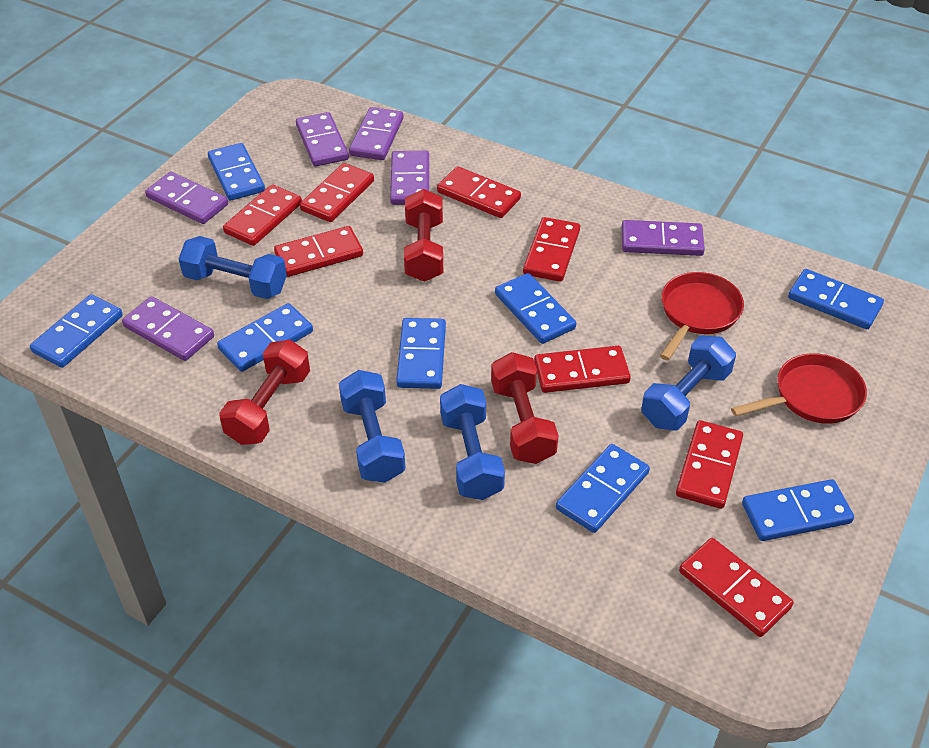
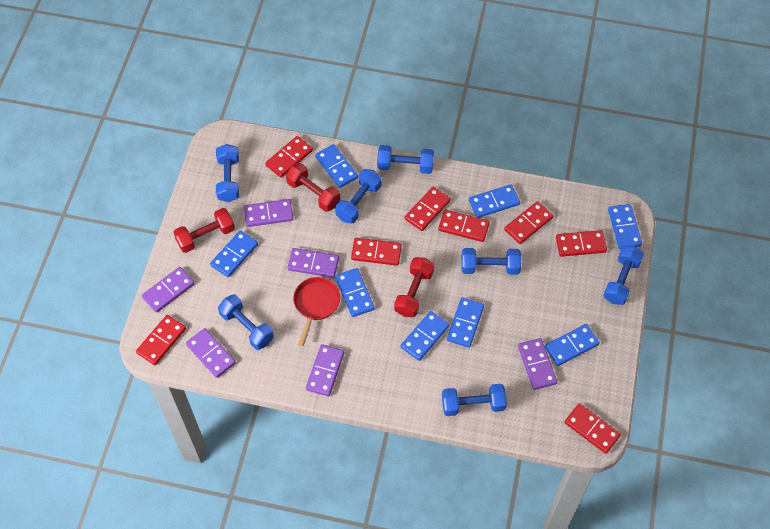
blue dumbbell: 4 -> 7
red pan: 2 -> 1

